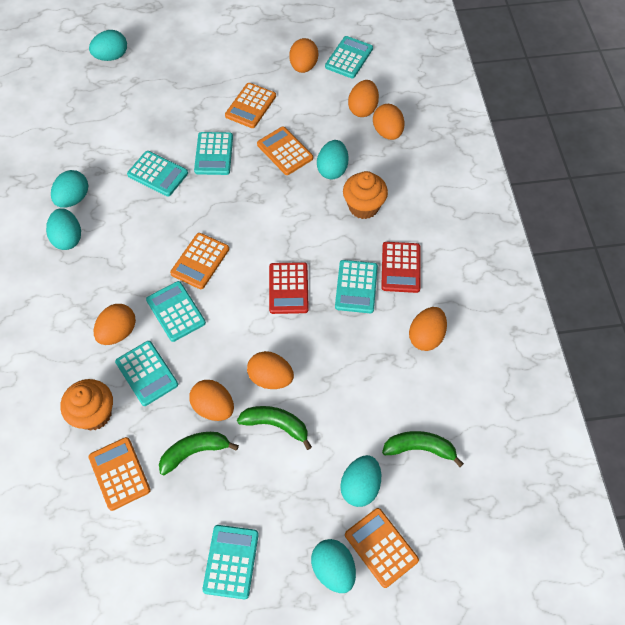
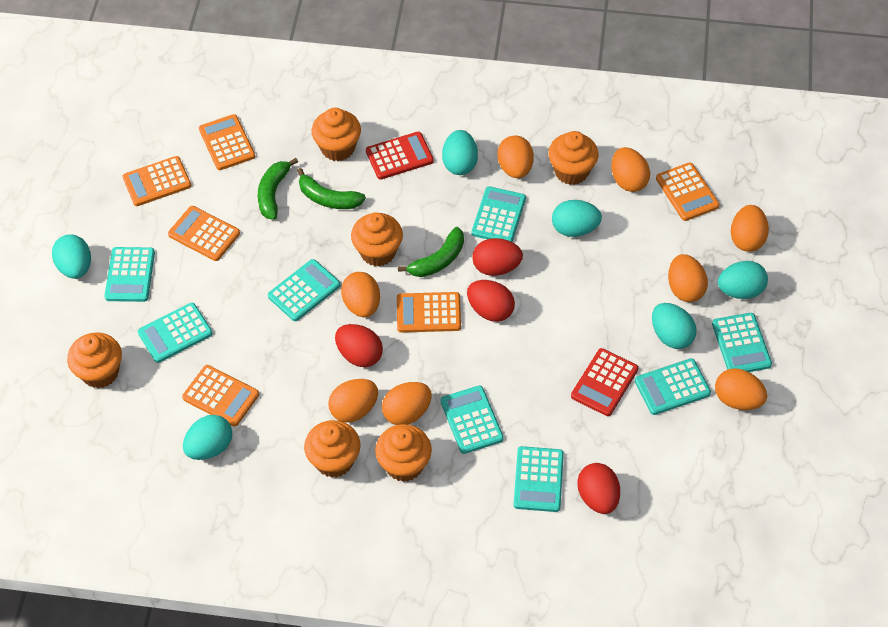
orange calculator: 5 -> 6
orange cupcake: 2 -> 6
orange egg: 7 -> 8
red egg: 0 -> 4
turquoise calculator: 7 -> 8

